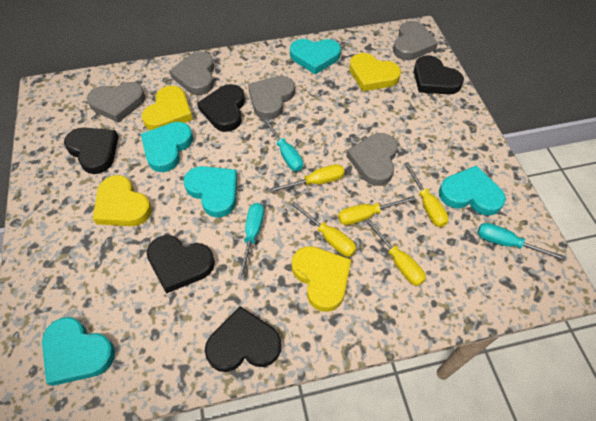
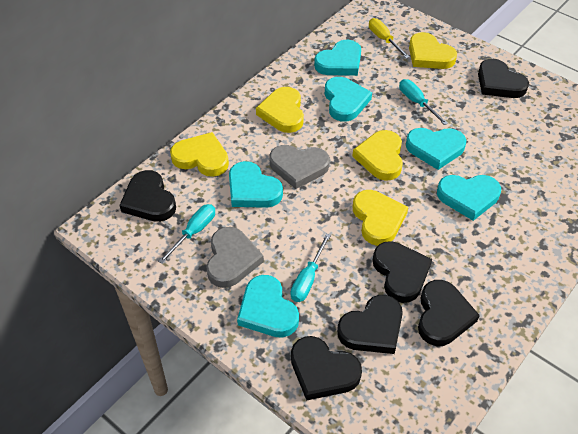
black heart: 5 -> 6
grey heart: 5 -> 2
turquoise heart: 5 -> 6
yellow heart: 4 -> 5
yellow screwdriver: 5 -> 1

